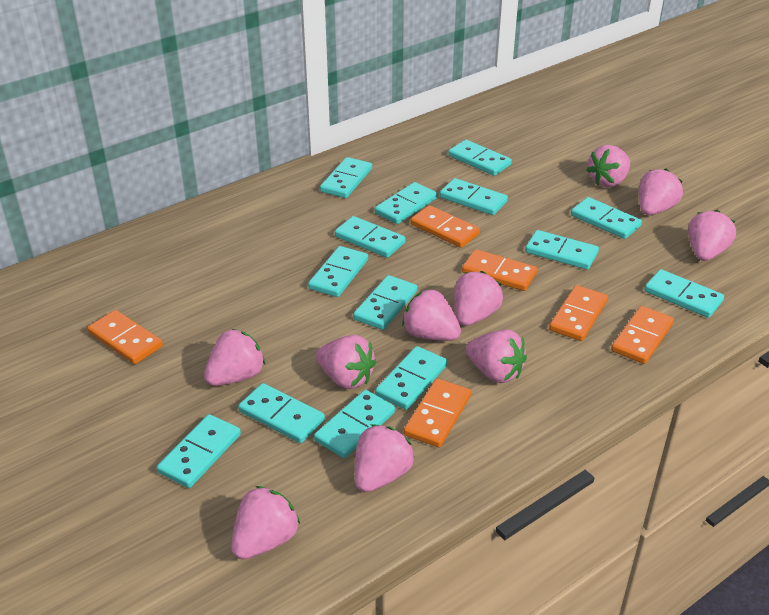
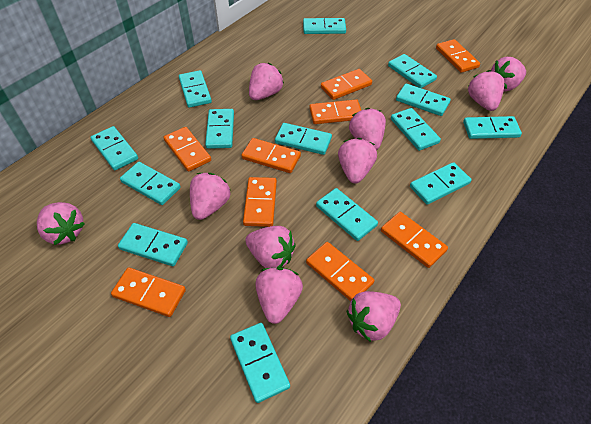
orange domino: 6 -> 9

